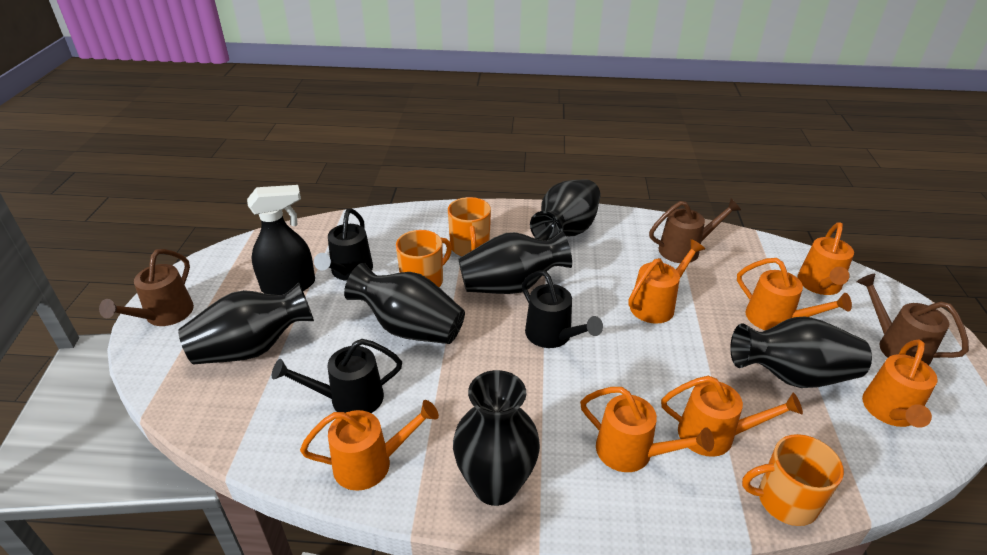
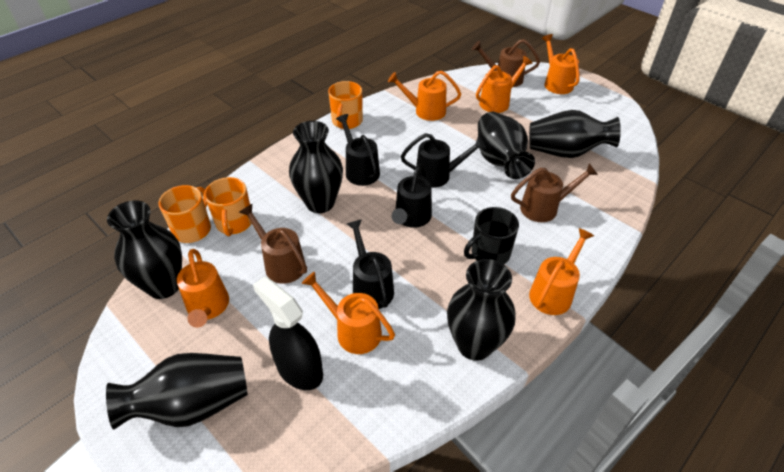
black mug: 0 -> 1
black watering can: 3 -> 4
orange watering can: 7 -> 6

